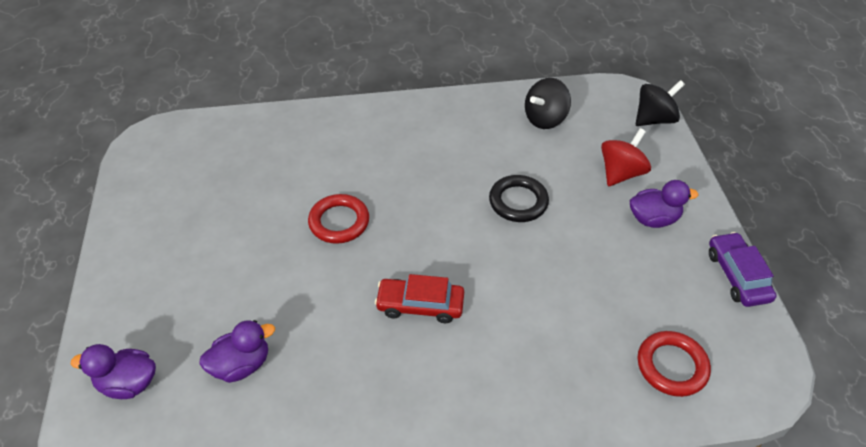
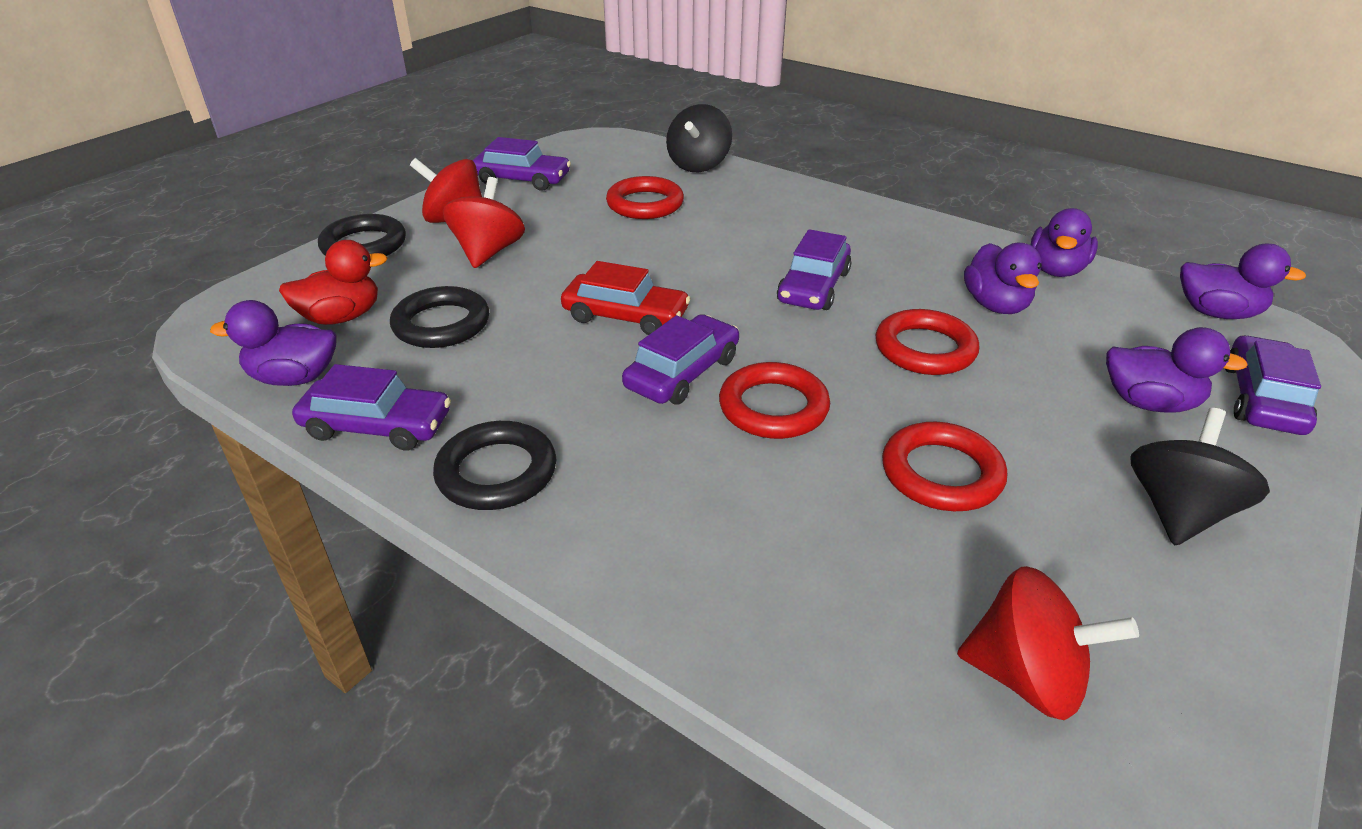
black ring: 1 -> 3
purple car: 1 -> 5
purple duck: 3 -> 5
red duck: 0 -> 1
red ring: 2 -> 4
red spinning top: 1 -> 3

